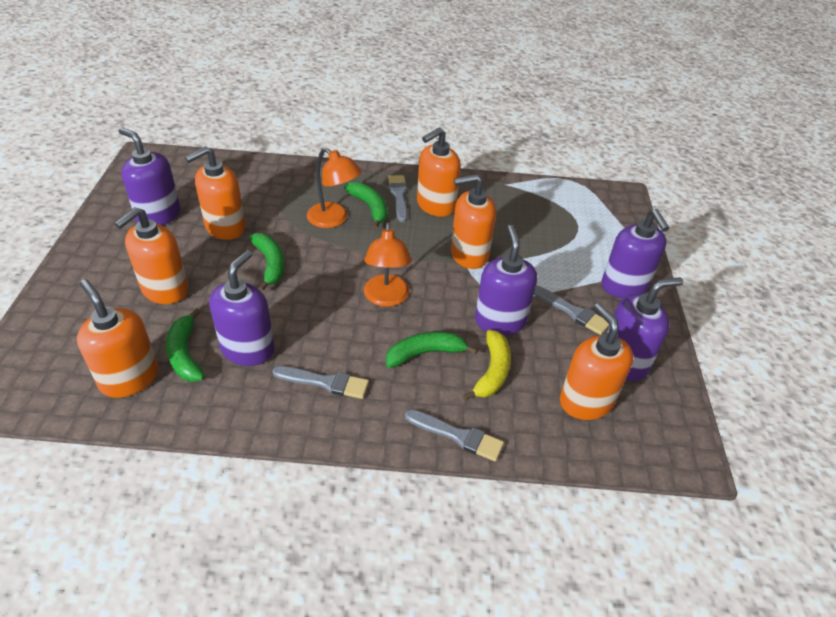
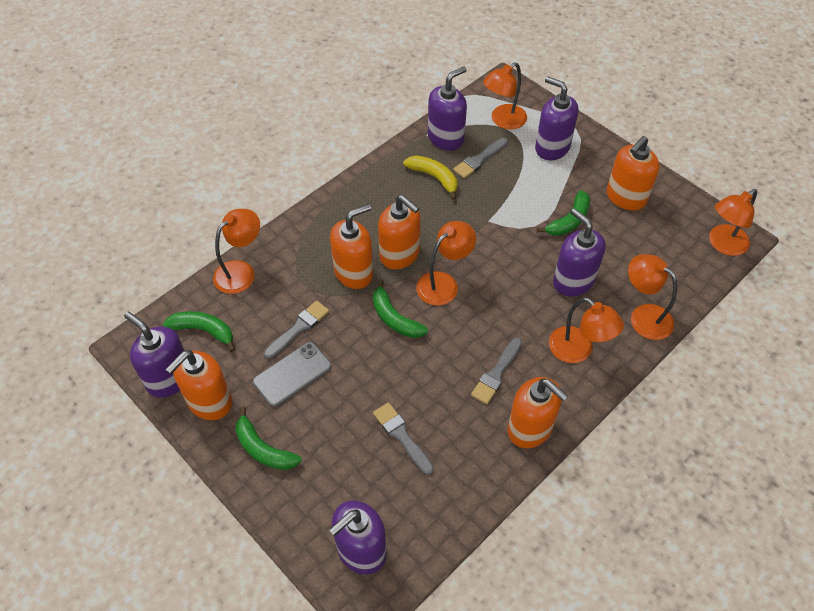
grey phone: 0 -> 1
orange lamp: 2 -> 6
orange soap dispenser: 6 -> 5

